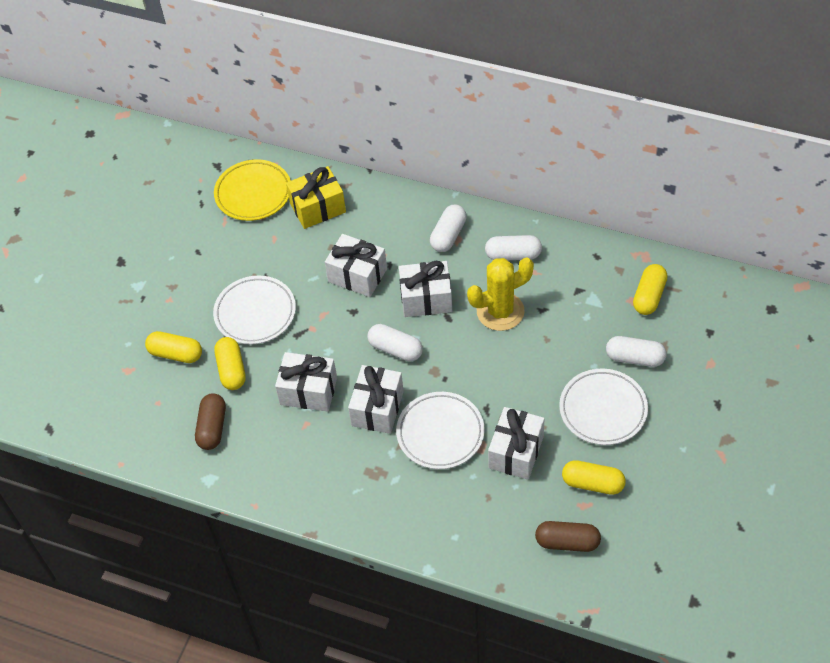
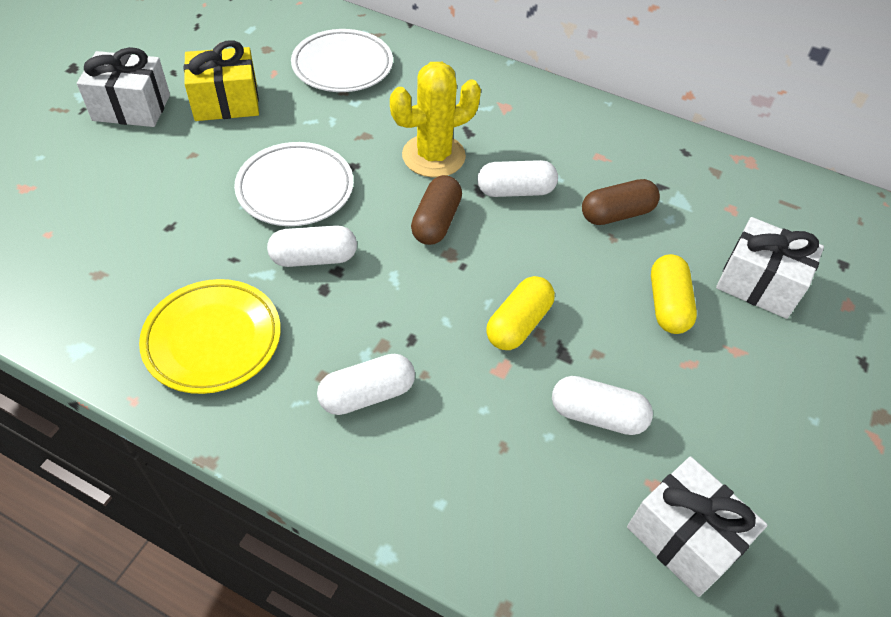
white gift: 5 -> 3
white plate: 3 -> 2
yellow capsule: 4 -> 2

